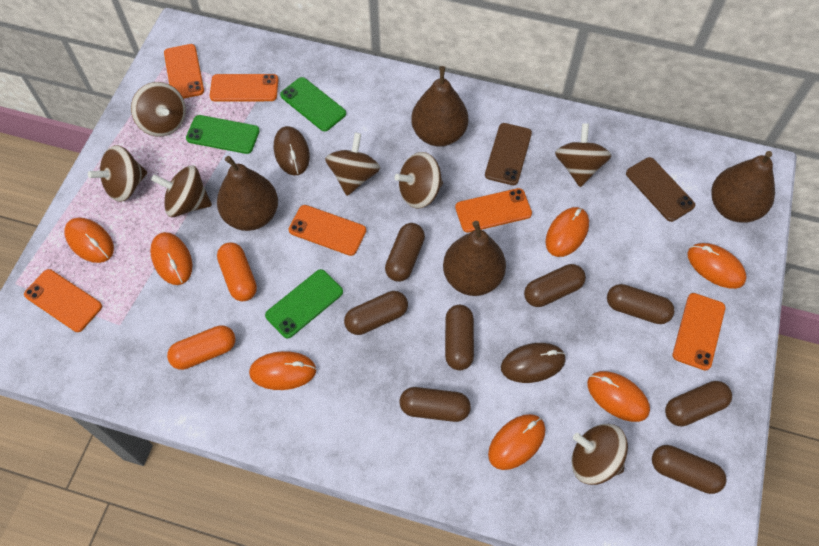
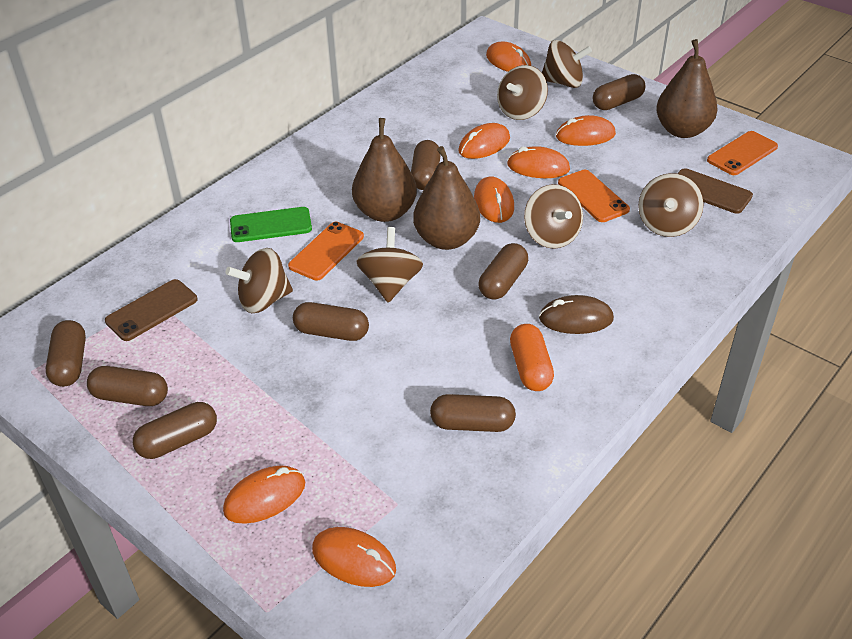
brown mouse: 2 -> 1
brown pear: 4 -> 3
brown spinning top: 7 -> 6
green phone: 3 -> 1
orange capsule: 2 -> 1
orange phone: 6 -> 3

